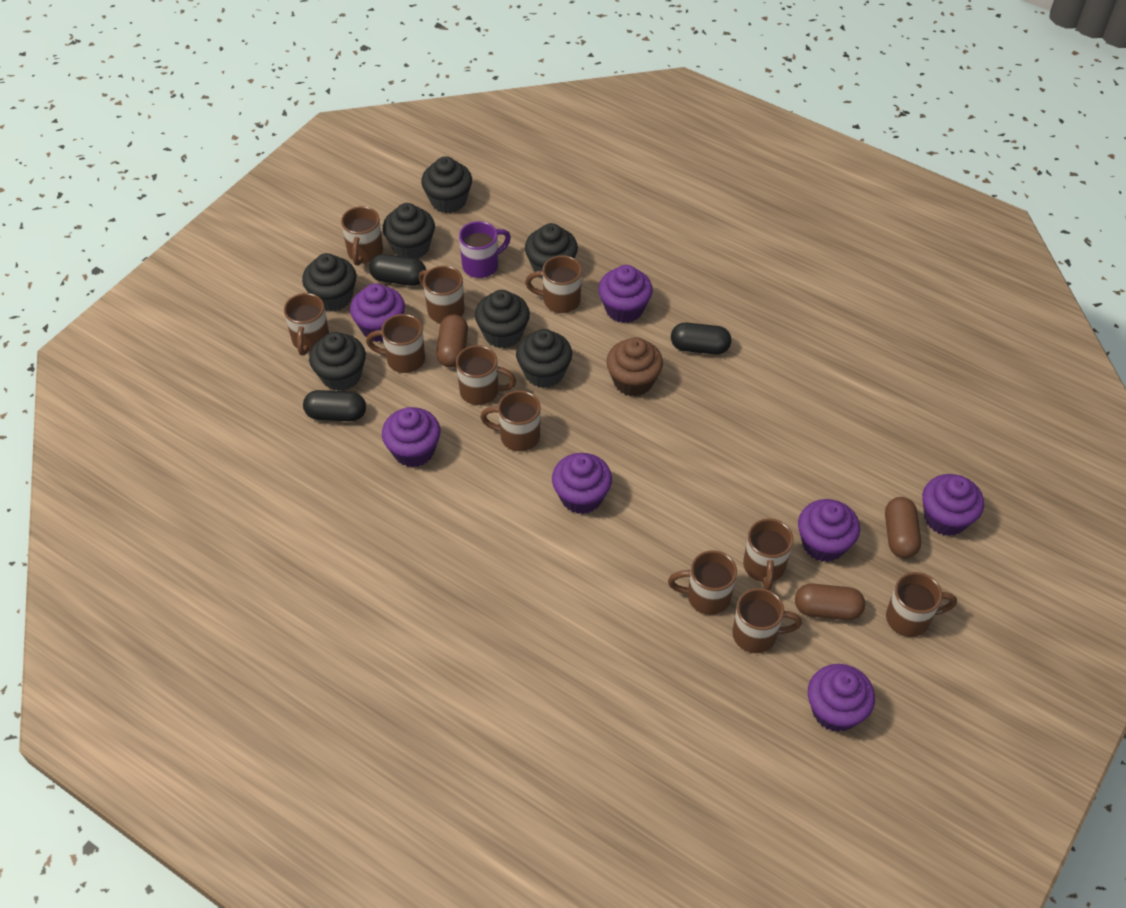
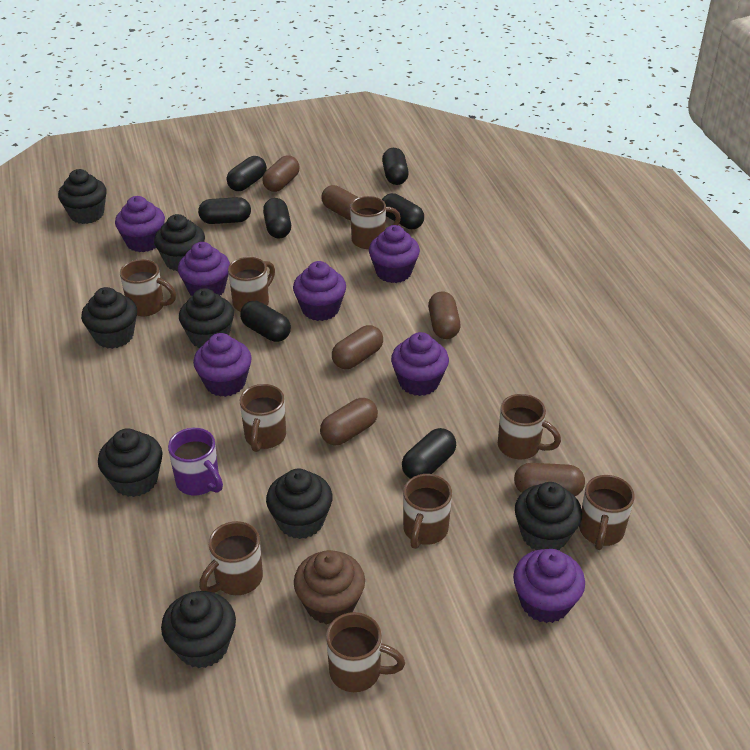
black capsule: 3 -> 7
black cupcake: 7 -> 8
brown capsule: 3 -> 6
brown mug: 11 -> 9

